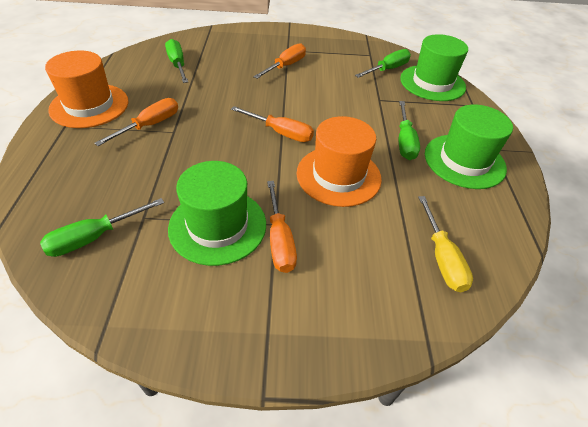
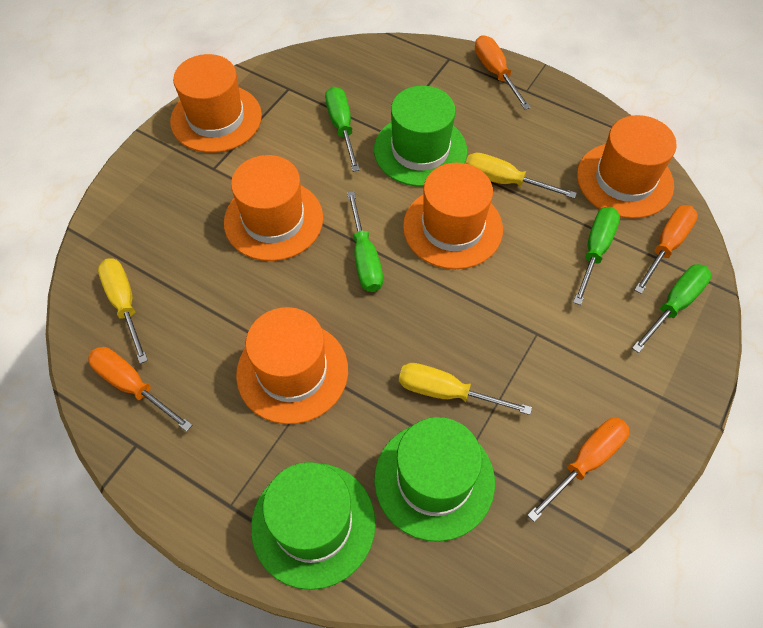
orange hat: 2 -> 5
yellow screwdriver: 1 -> 3

